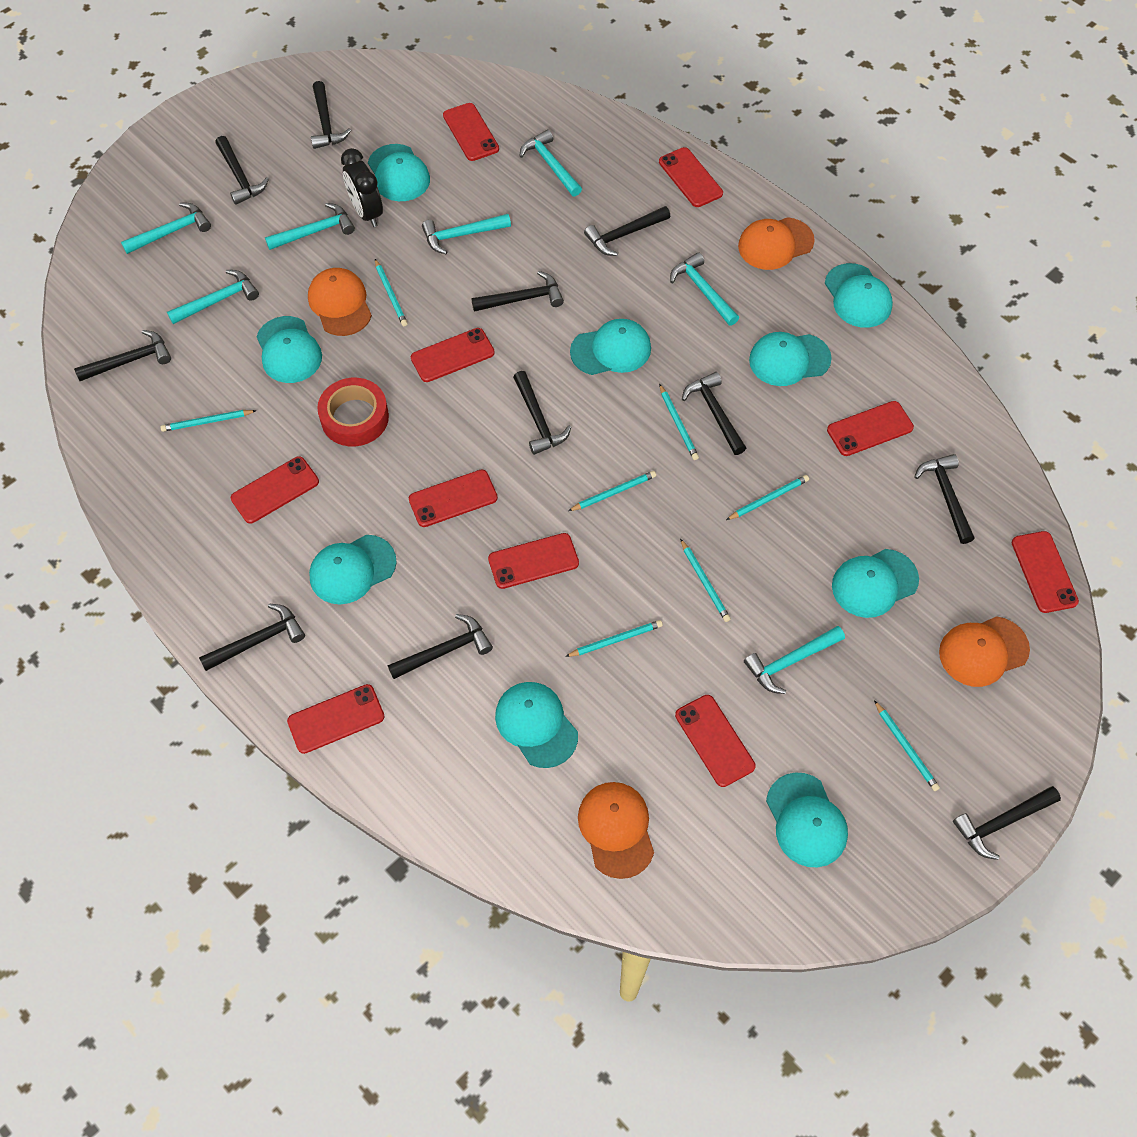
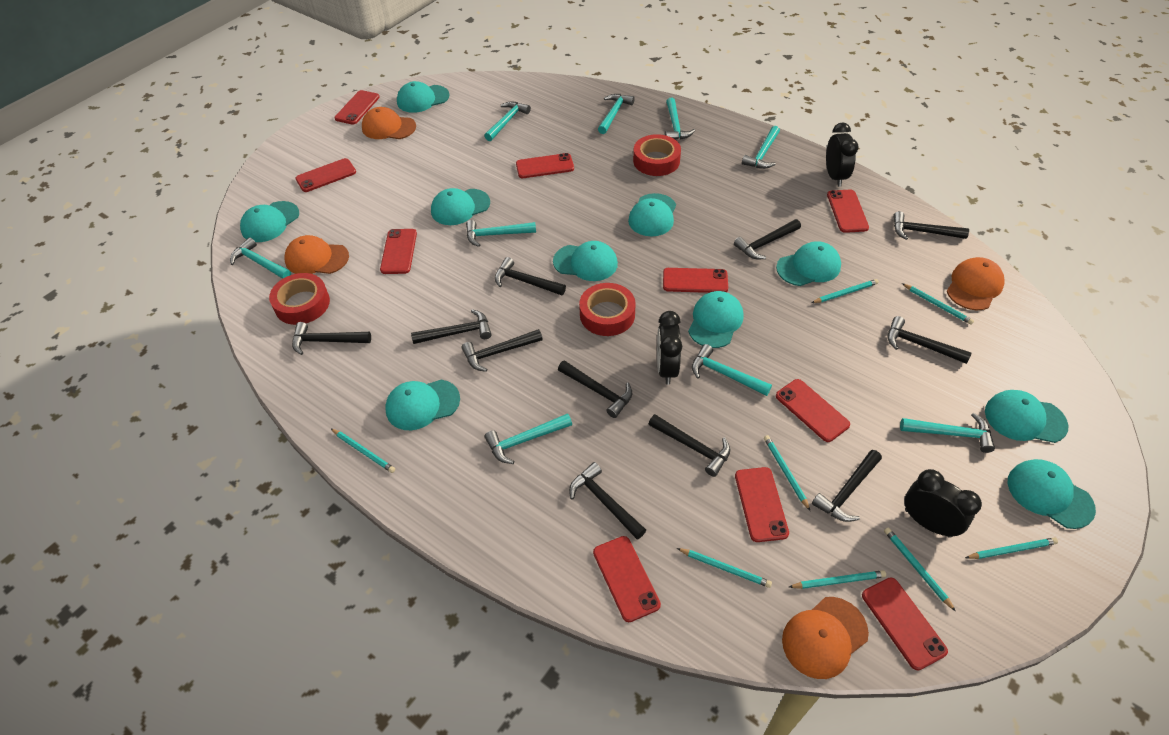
black clock: 1 -> 3
red tape: 1 -> 3
turquoise cap: 9 -> 10
turquoise hammer: 7 -> 9

